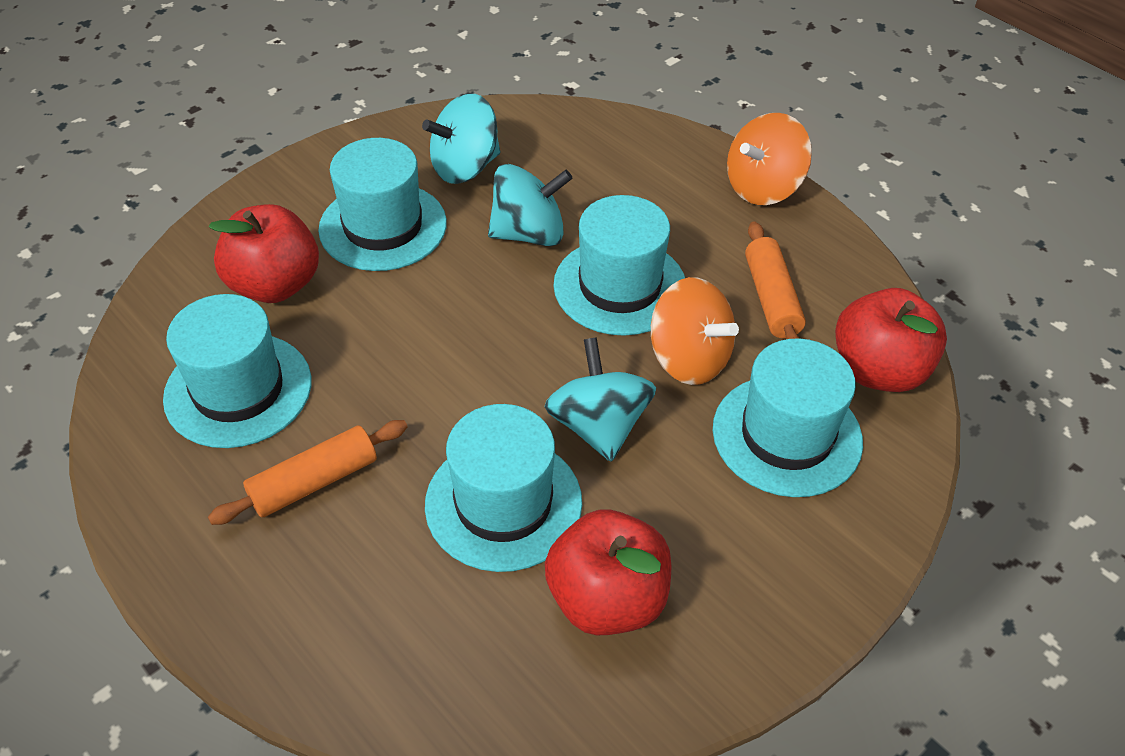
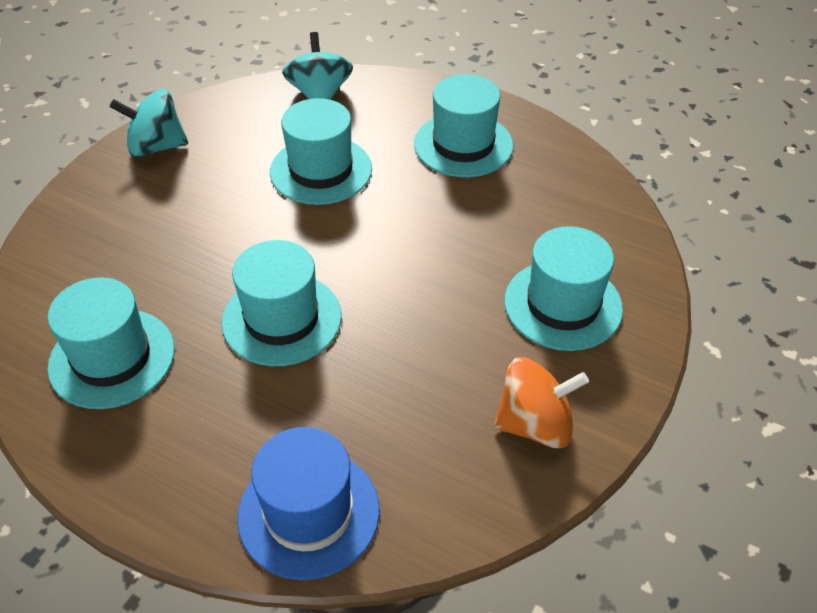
blue hat: 0 -> 1
orange rolling pin: 2 -> 0
orange spinning top: 2 -> 1
red apple: 3 -> 0
turquoise spinning top: 3 -> 2

